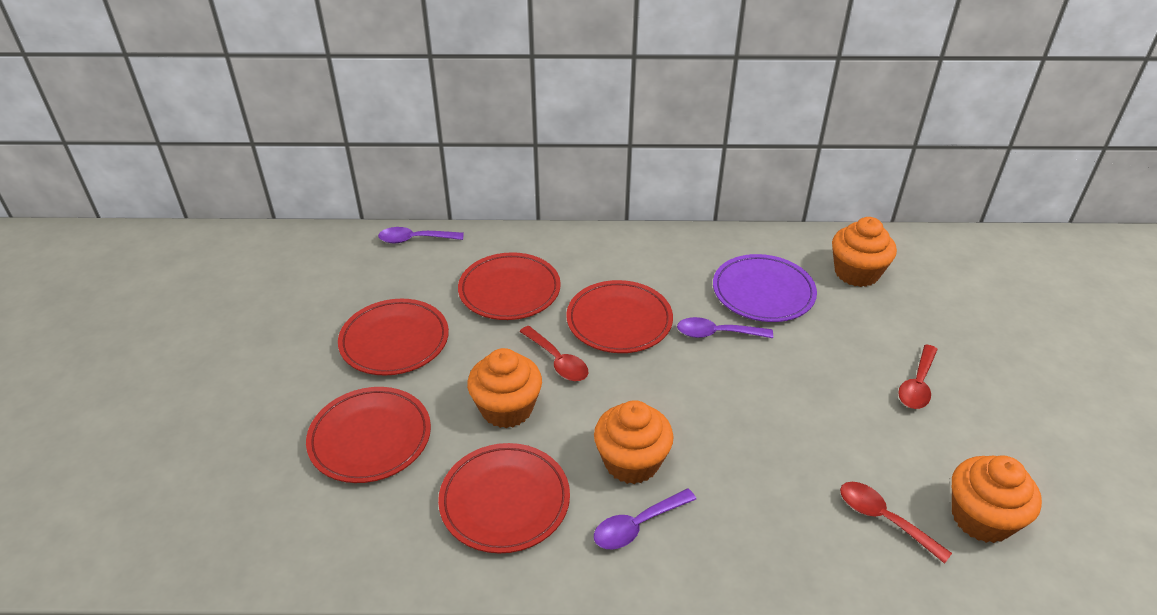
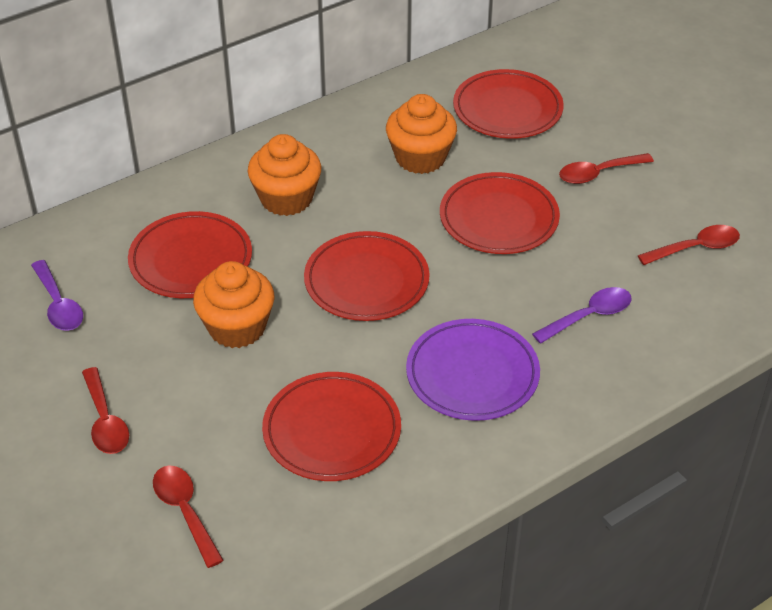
orange cupcake: 4 -> 3
purple spoon: 3 -> 2
red spoon: 3 -> 4

